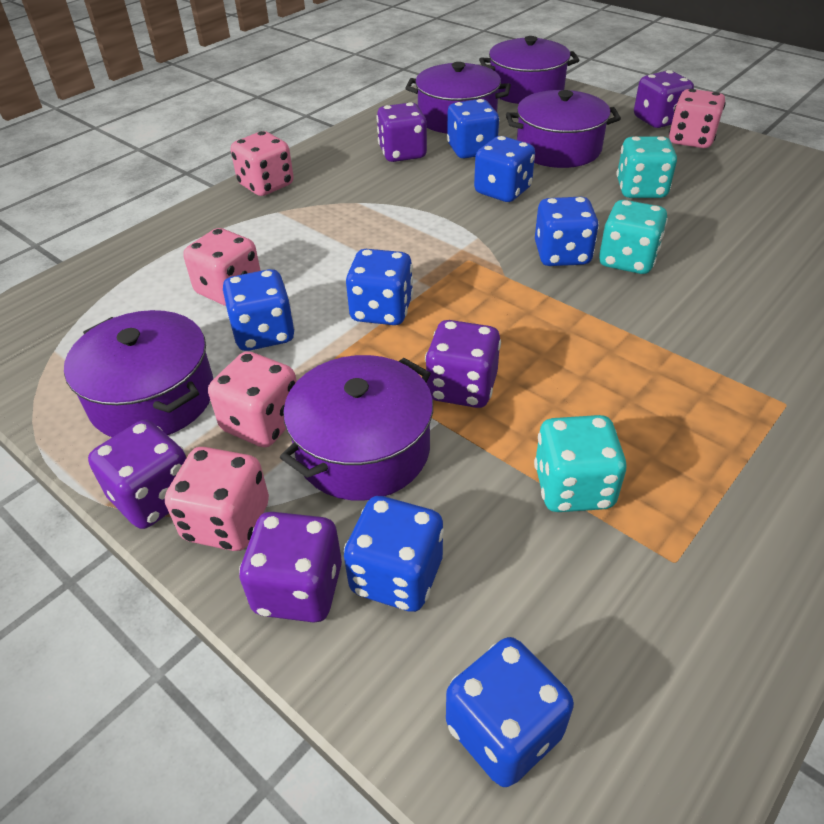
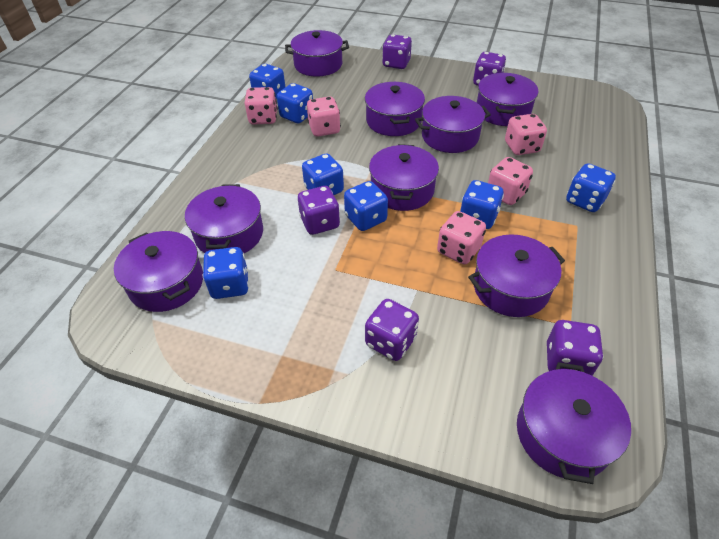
purple pot: 5 -> 9
turquoise dice: 3 -> 0

